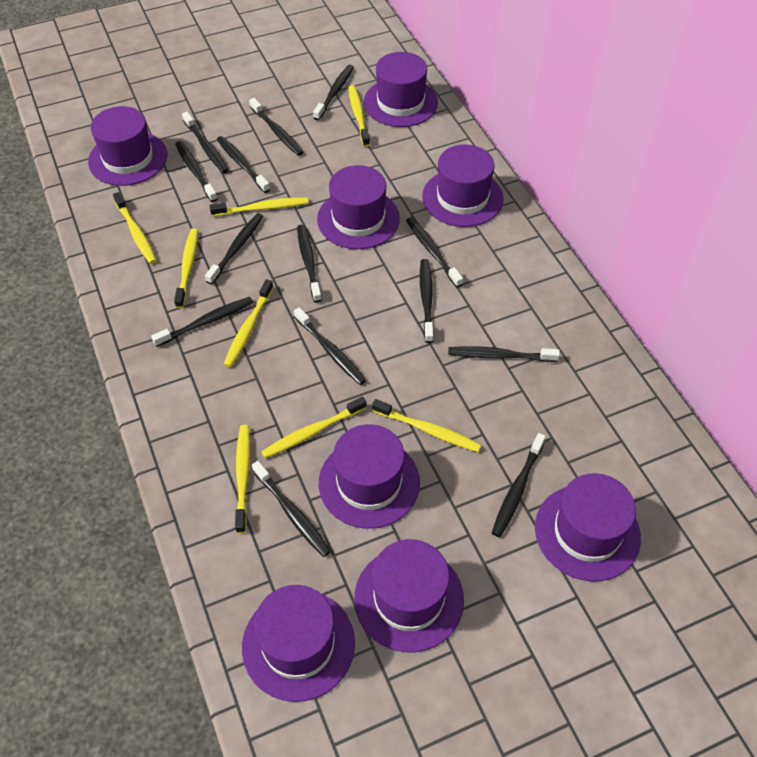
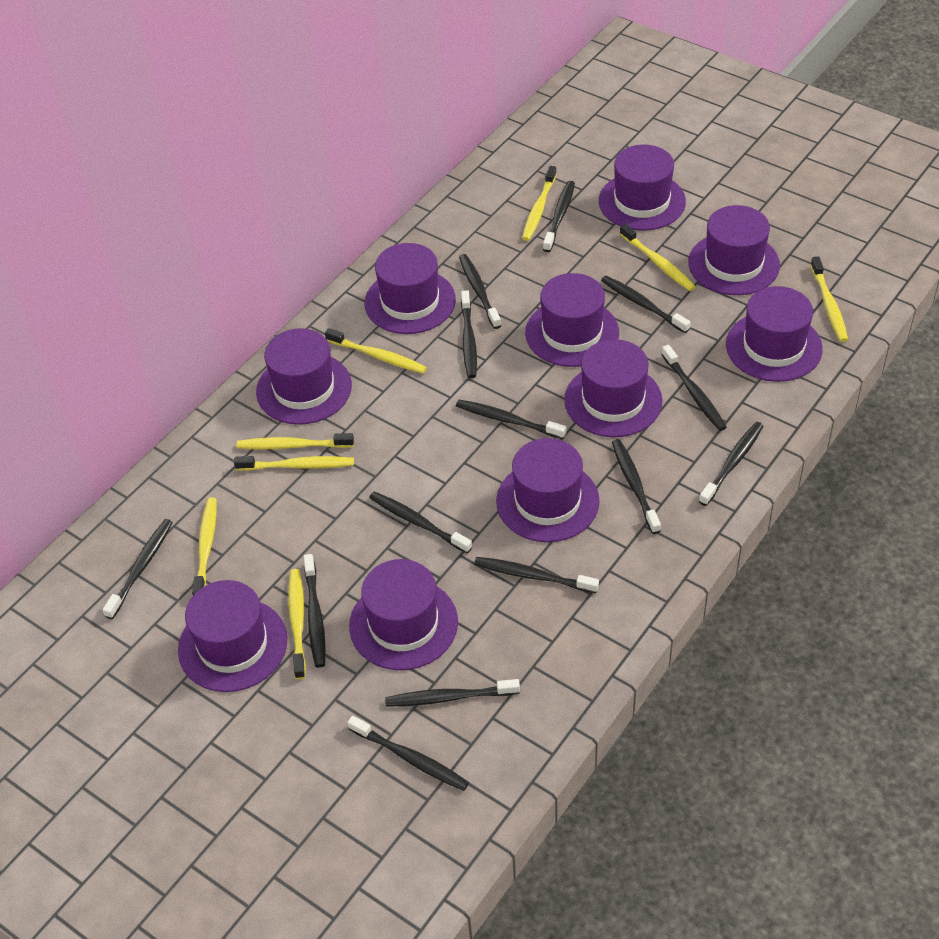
purple hat: 8 -> 10

